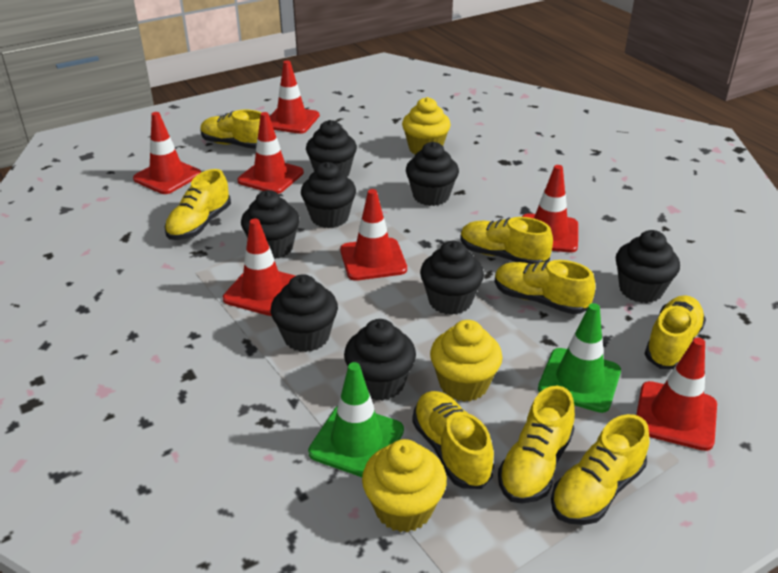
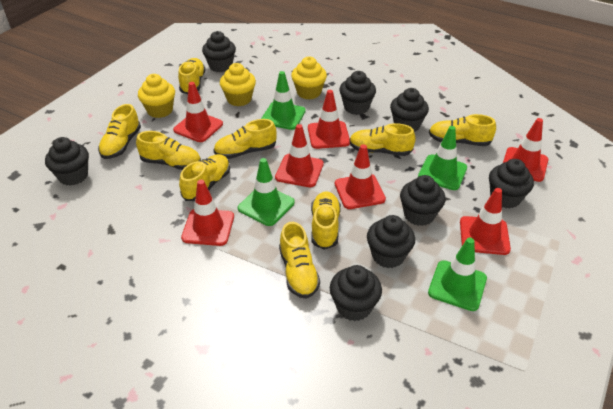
green traffic cone: 2 -> 4
yellow shoe: 8 -> 9

